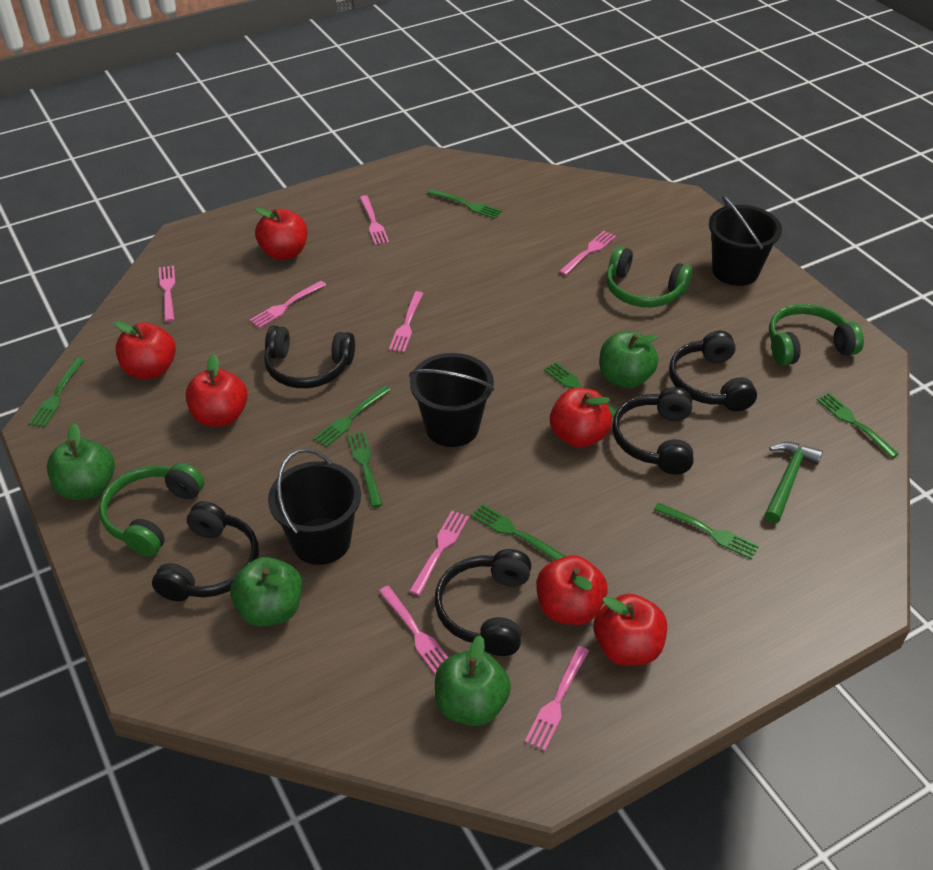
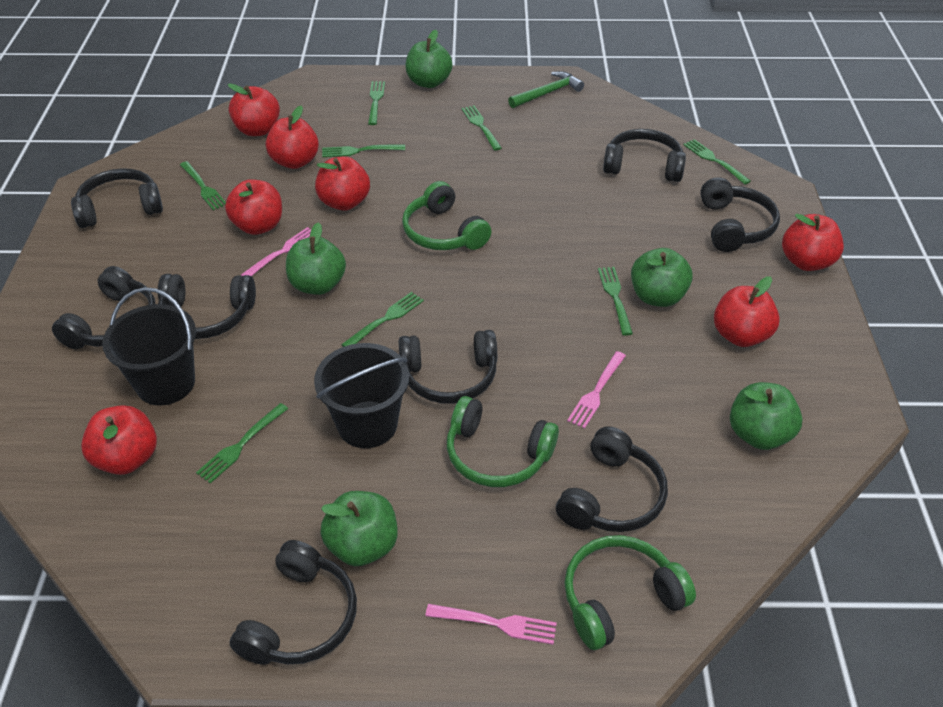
black bucket: 3 -> 2
black headphones: 5 -> 8
green apple: 4 -> 5
pink fork: 8 -> 3
red apple: 6 -> 7

